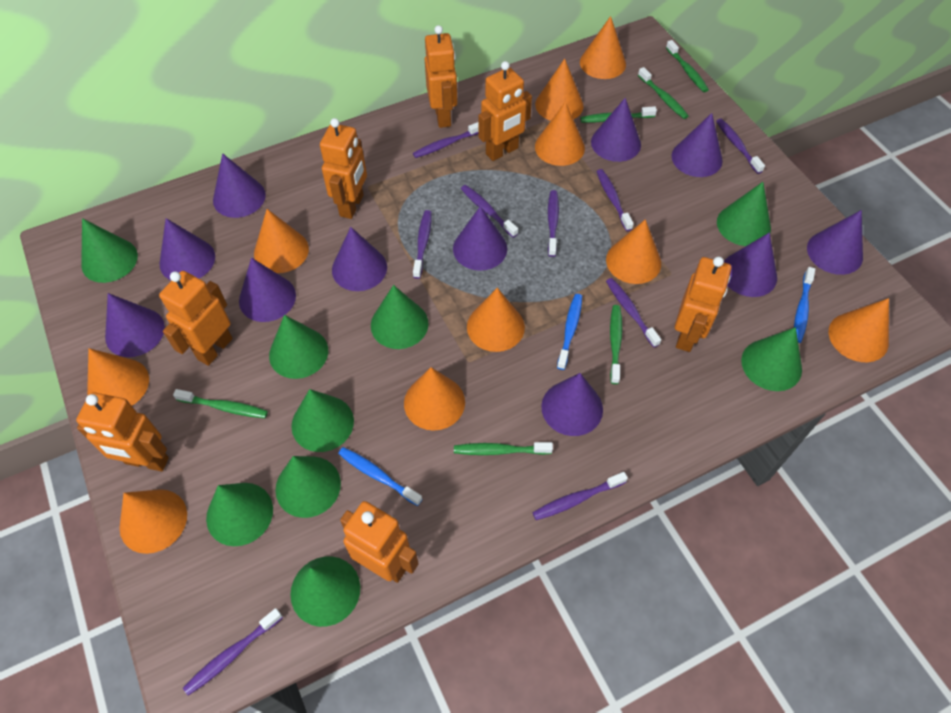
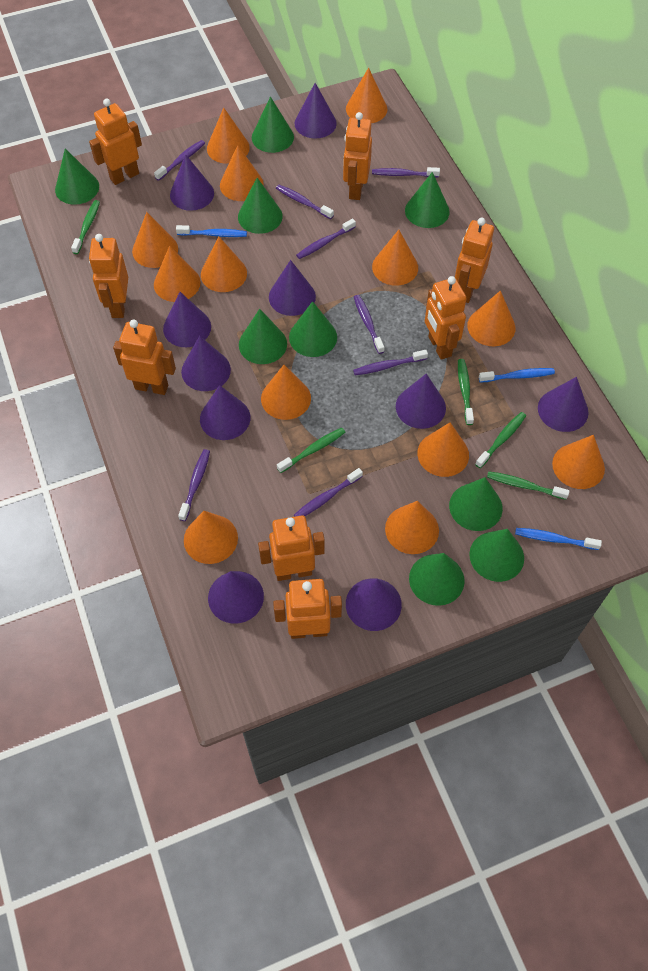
green toothbrush: 6 -> 5
orange cone: 10 -> 13
orange robot: 7 -> 8
purple cone: 11 -> 10
purple toothbrush: 9 -> 8

